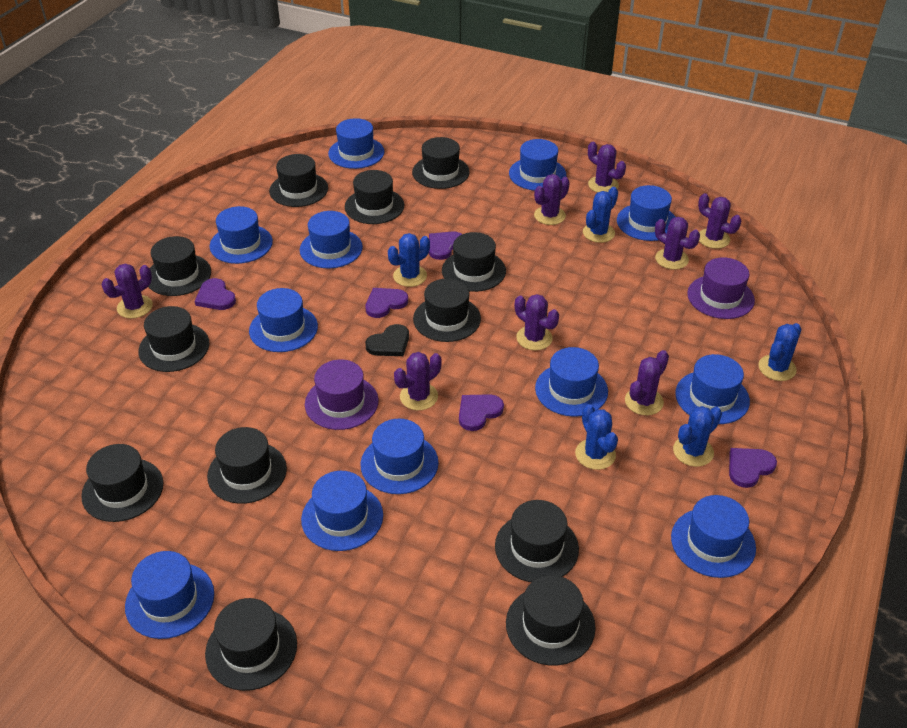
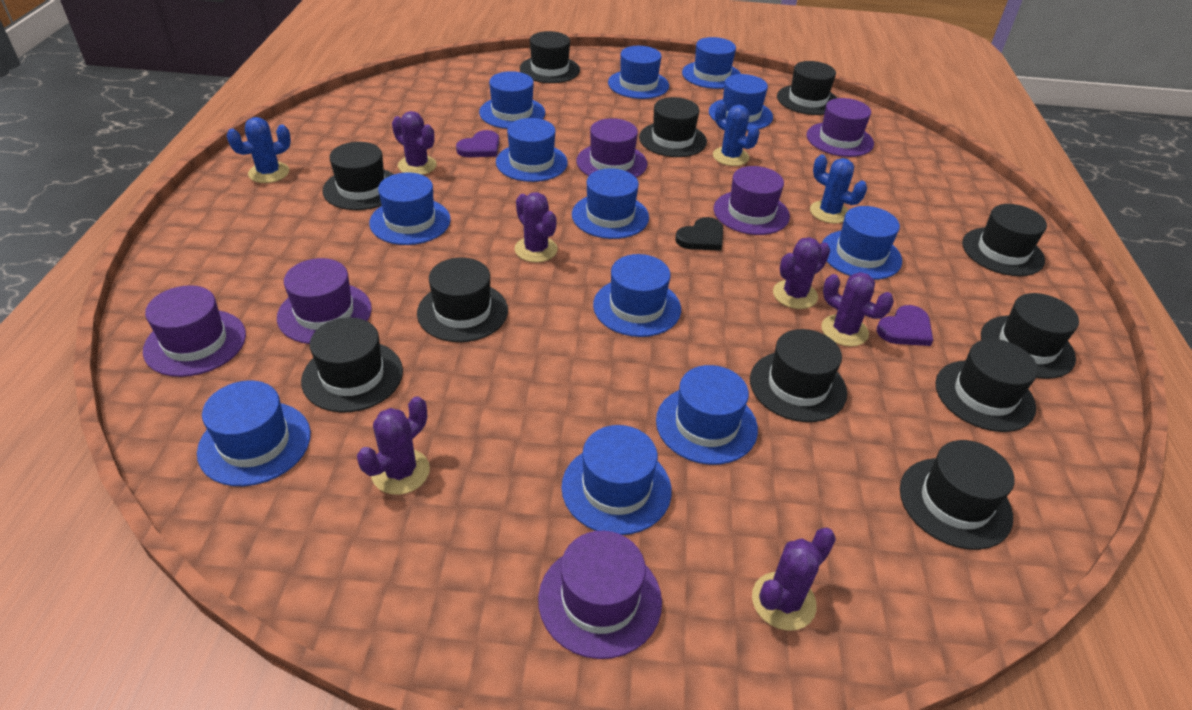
black hat: 12 -> 11
blue cactus: 5 -> 3
purple cactus: 8 -> 6
purple hat: 2 -> 6
purple heart: 5 -> 2

